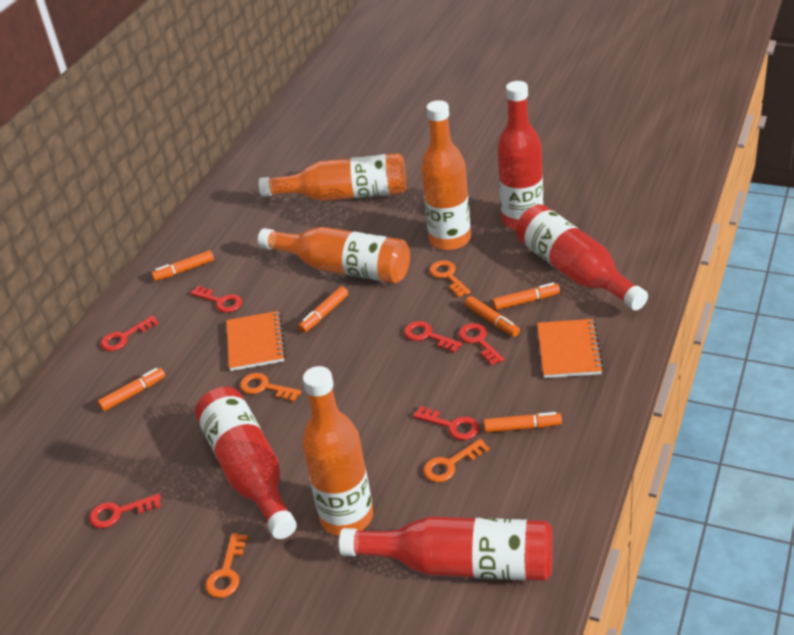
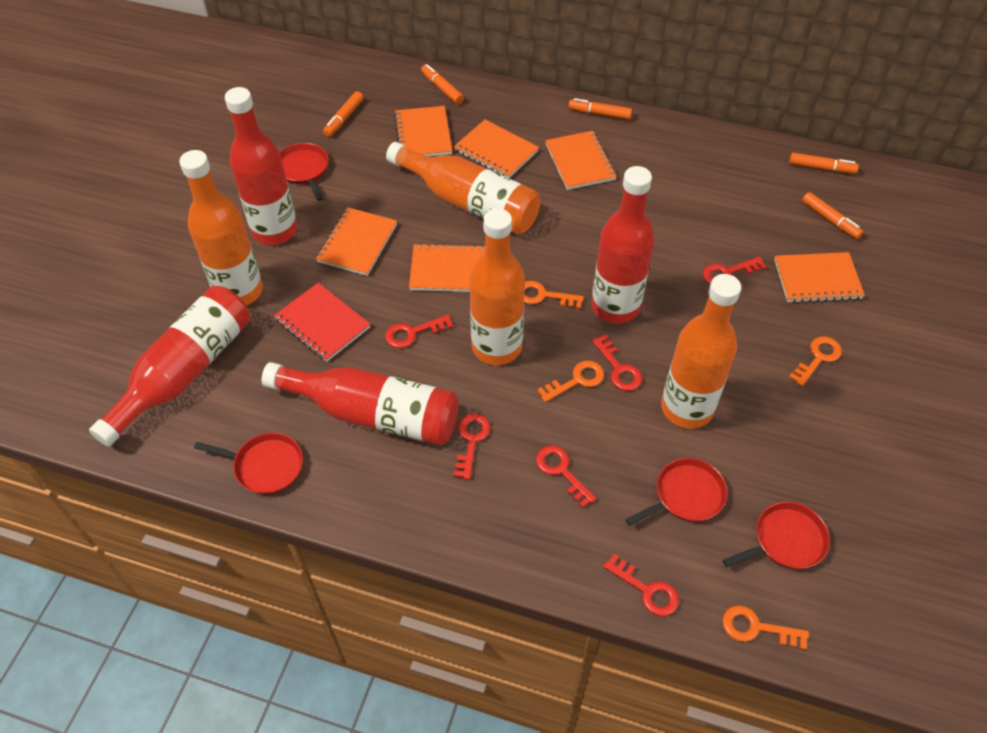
orange marker: 6 -> 5
orange notebook: 2 -> 6
red notebook: 0 -> 1
red pan: 0 -> 4

